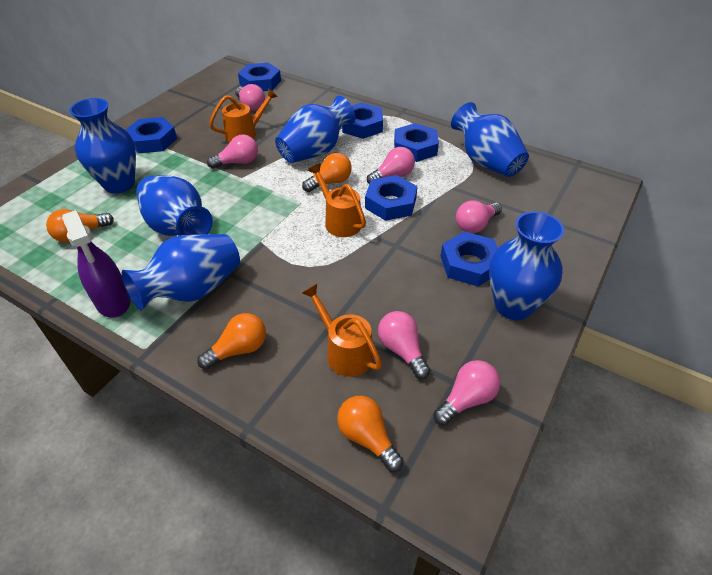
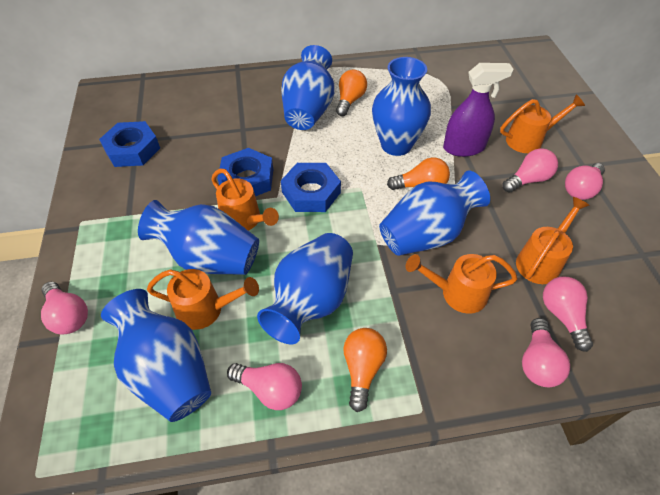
blue nut: 6 -> 3
orange light bulb: 4 -> 3
orange watering can: 3 -> 5

